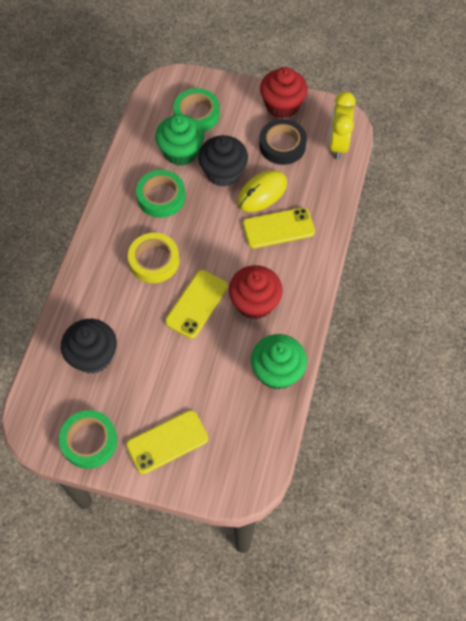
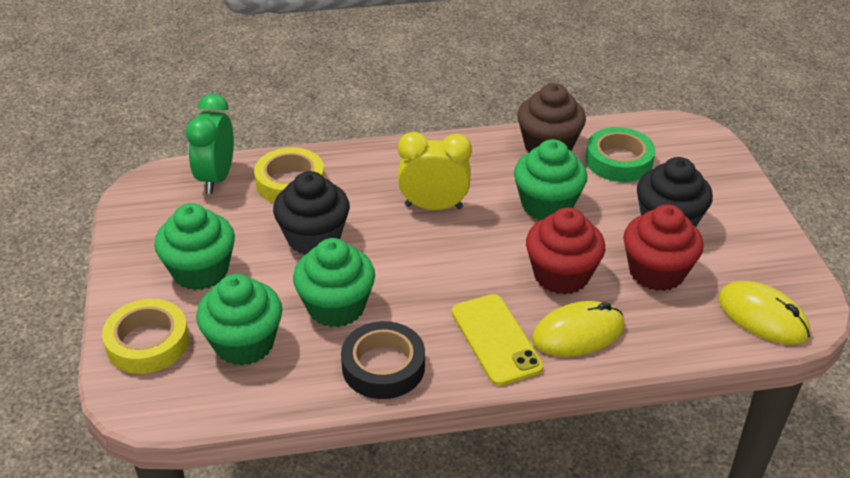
brown cupcake: 0 -> 1
green clock: 0 -> 1
green cupcake: 2 -> 4
green tape: 3 -> 1
yellow mouse: 1 -> 2
yellow phone: 3 -> 1
yellow tape: 1 -> 2

